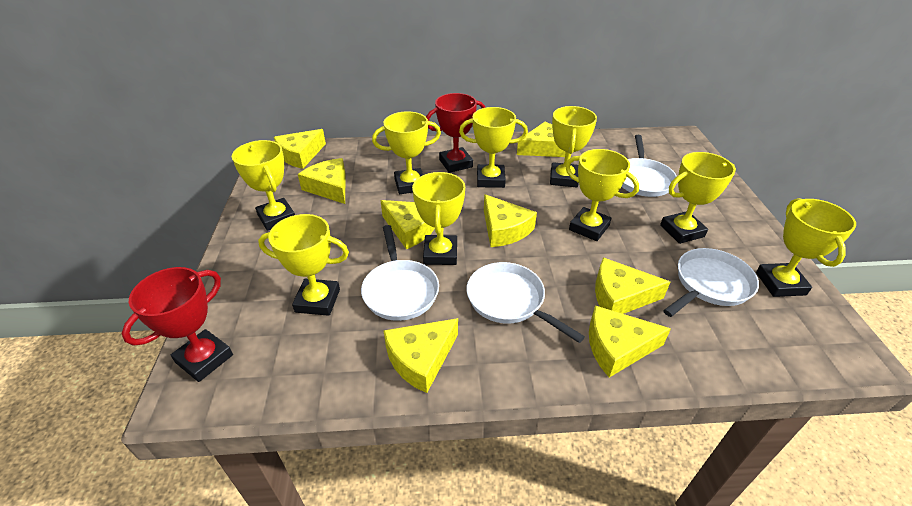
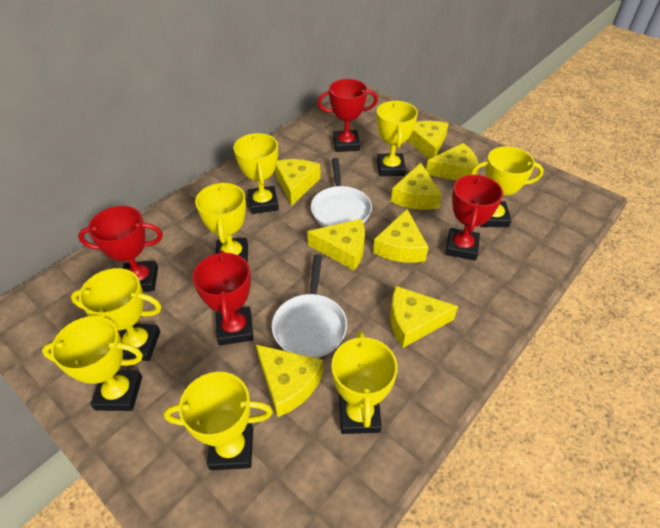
red trophy: 2 -> 4
white pan: 4 -> 2
yellow trophy: 9 -> 8

